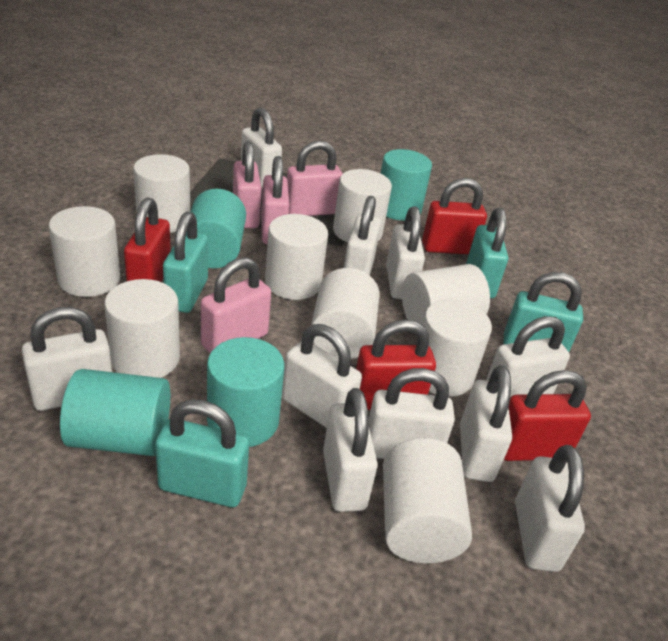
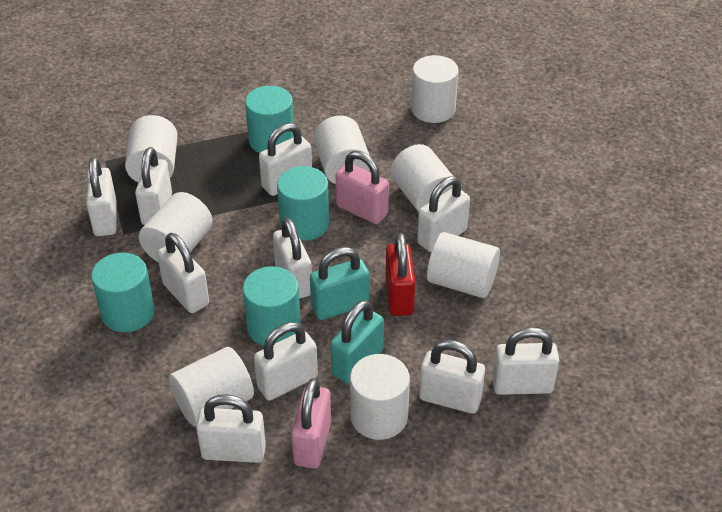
pink padlock: 4 -> 2
red padlock: 4 -> 1
turquoise padlock: 4 -> 2
white cylinder: 9 -> 8

